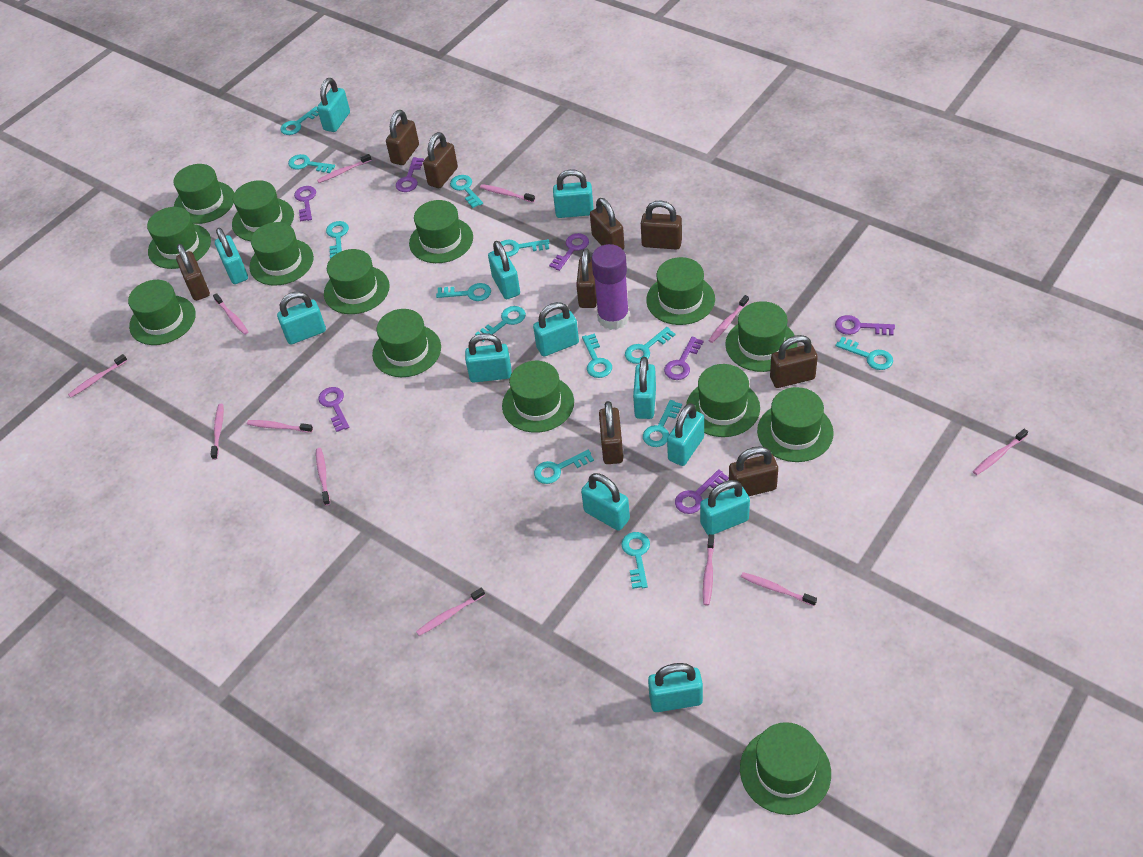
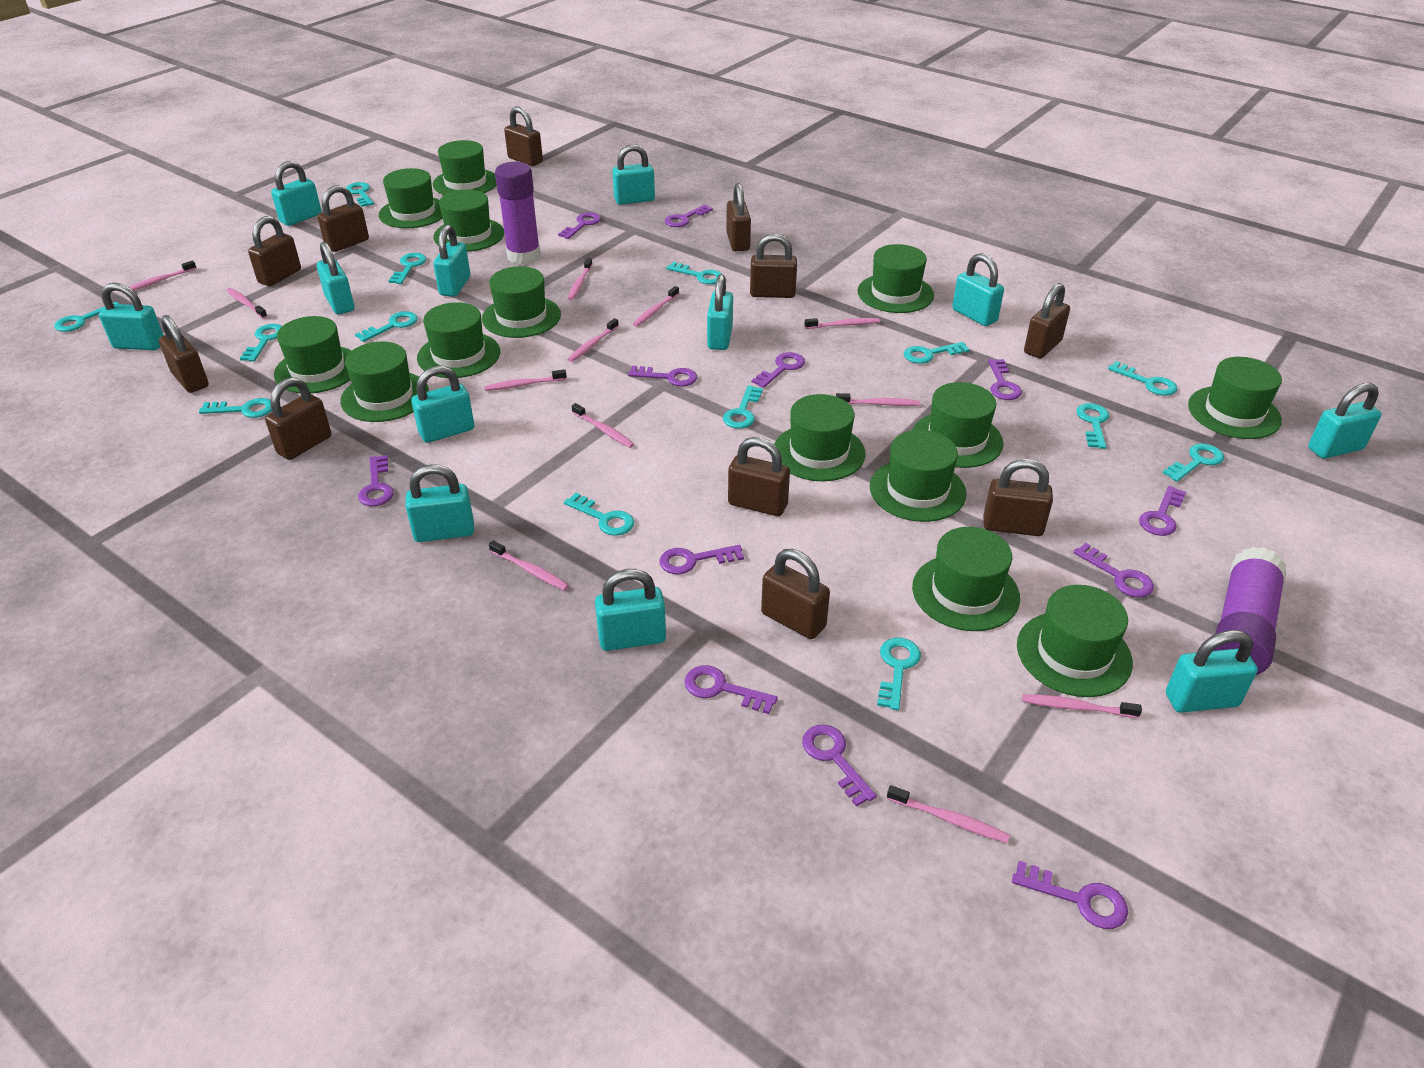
brown padlock: 9 -> 11
purple glue stick: 1 -> 2
purple key: 7 -> 12
turquoise key: 13 -> 14

